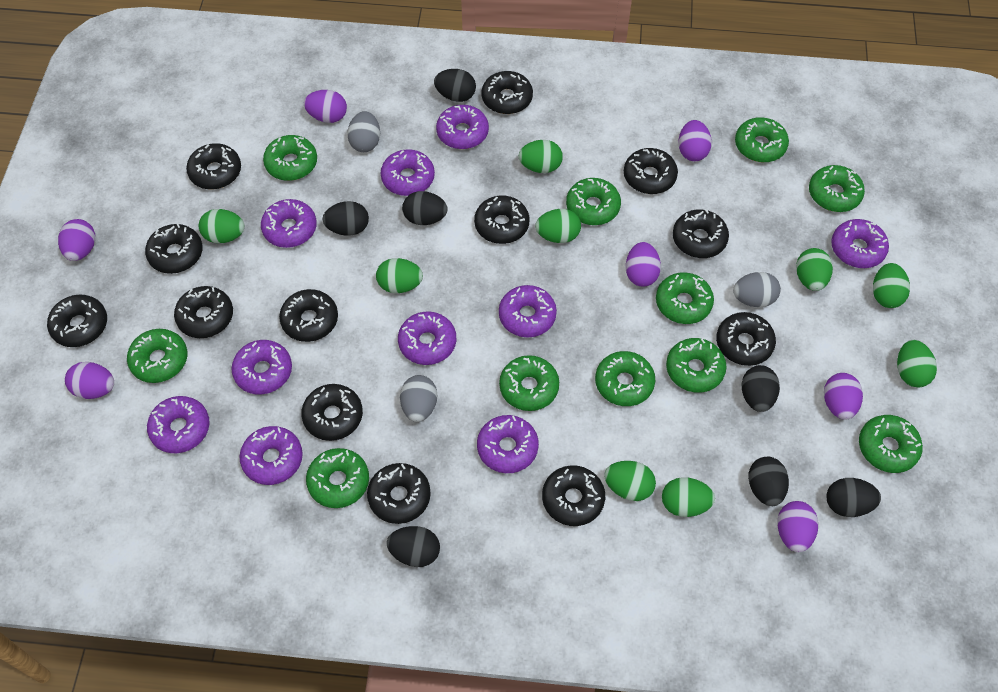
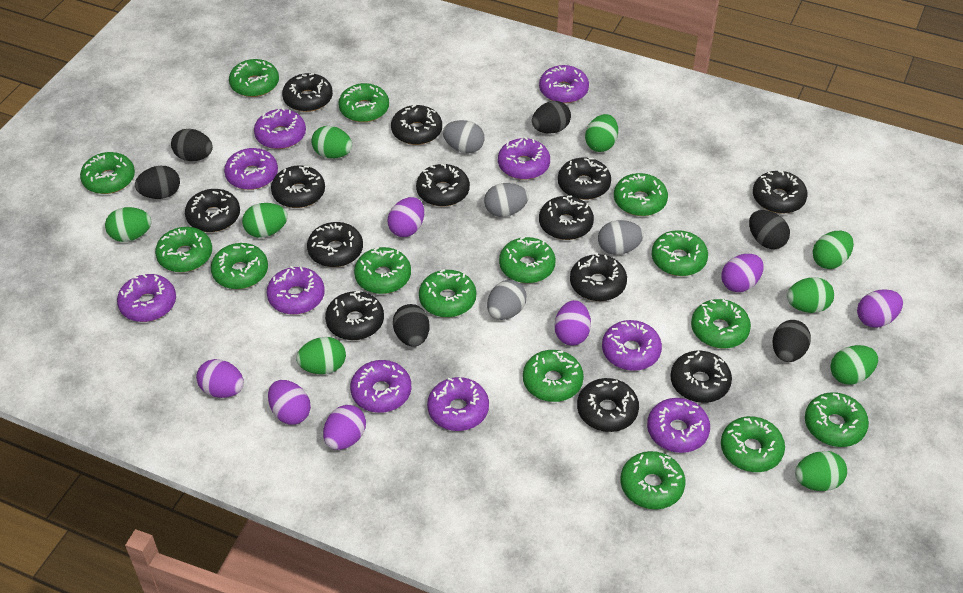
black egg: 7 -> 6
green donut: 11 -> 15
grey egg: 3 -> 4

